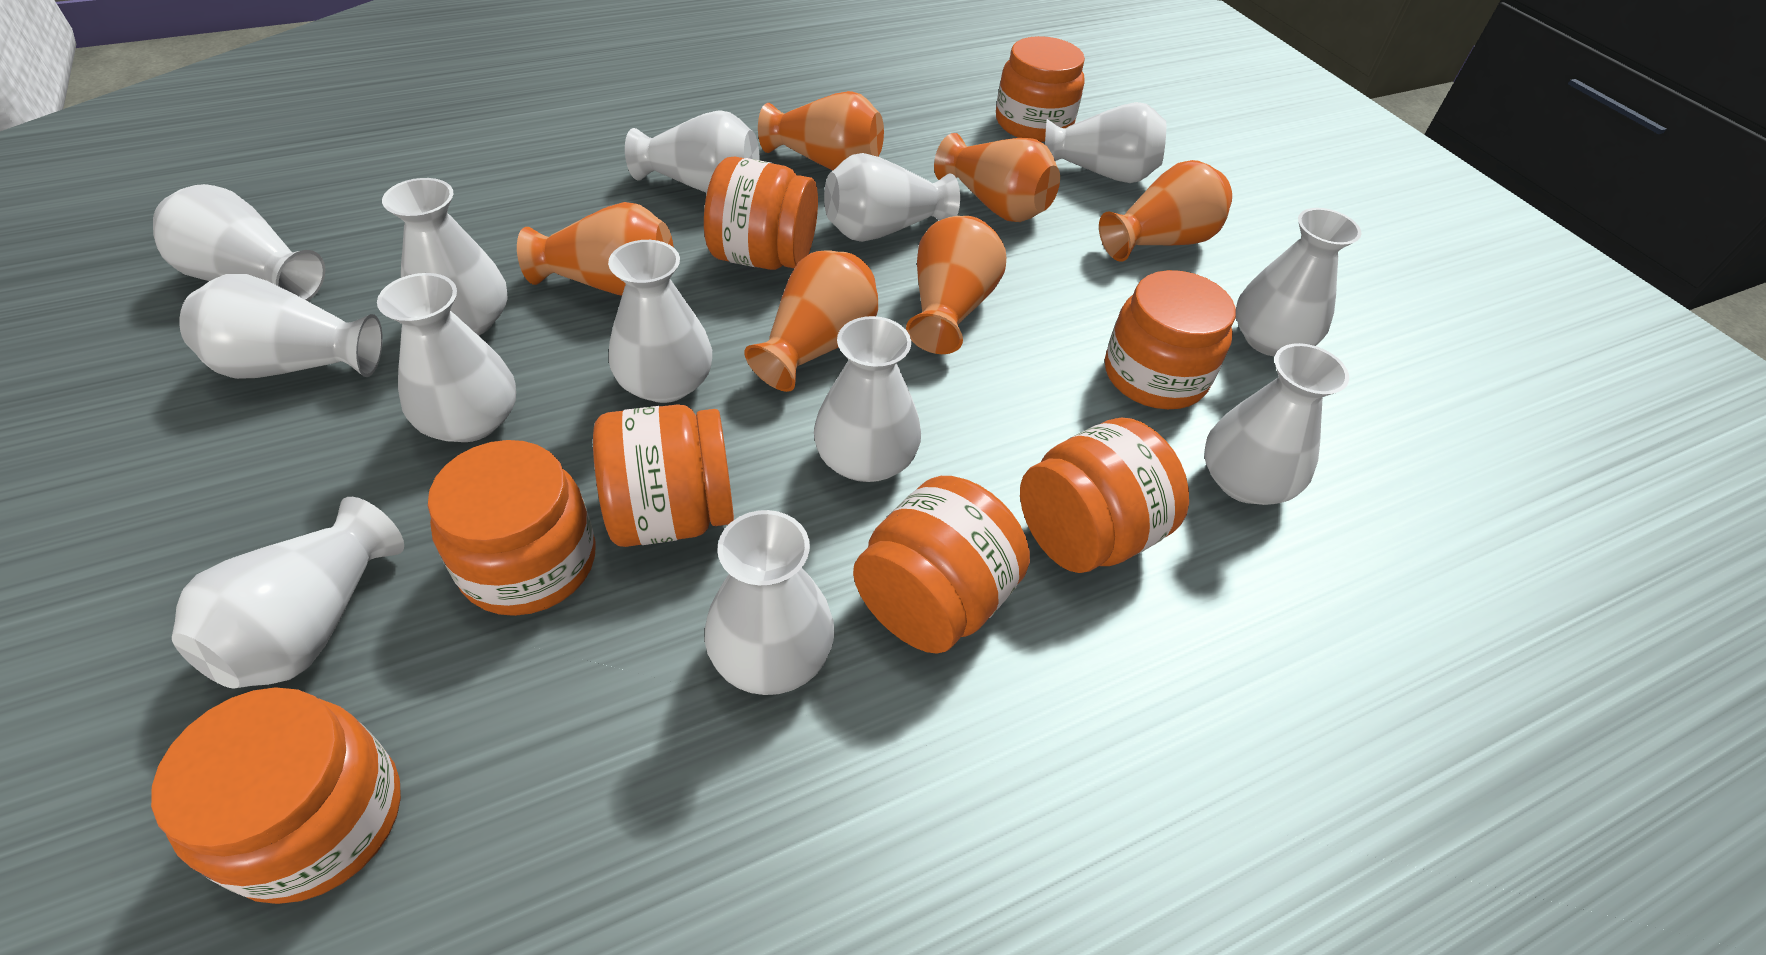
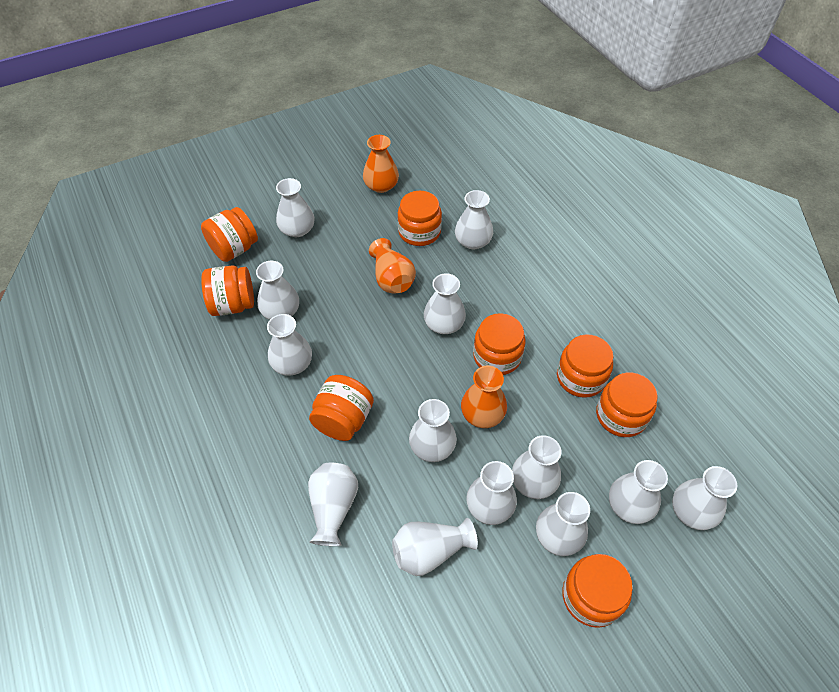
orange vase: 6 -> 3

